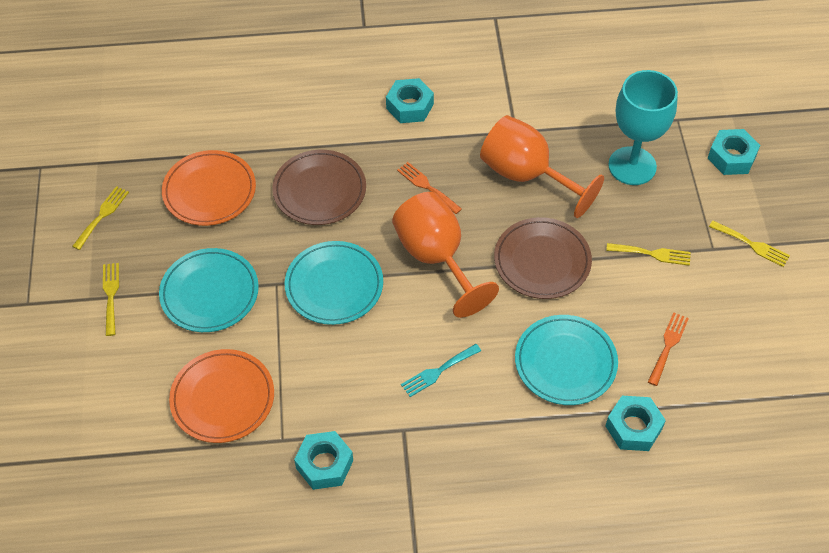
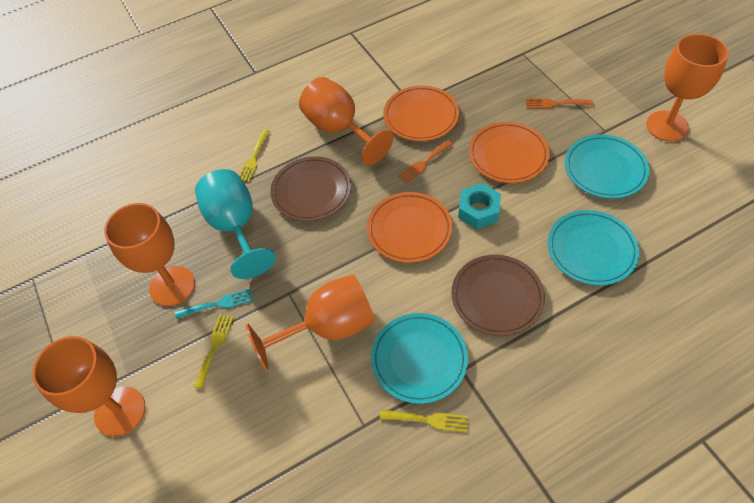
orange goblet: 2 -> 5
orange plate: 2 -> 3
turquoise nut: 4 -> 1
yellow fork: 4 -> 3

